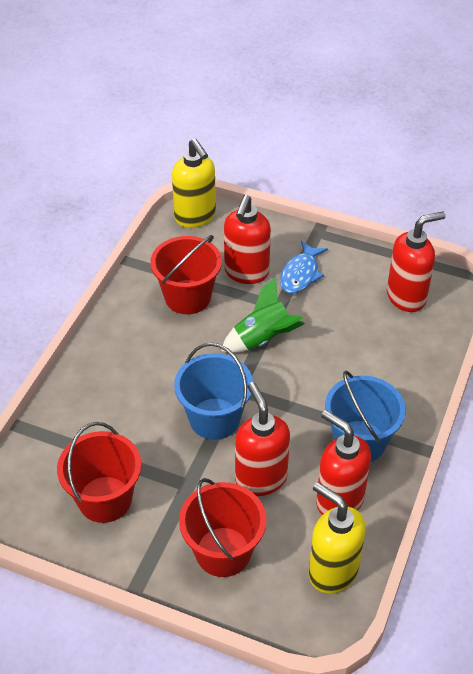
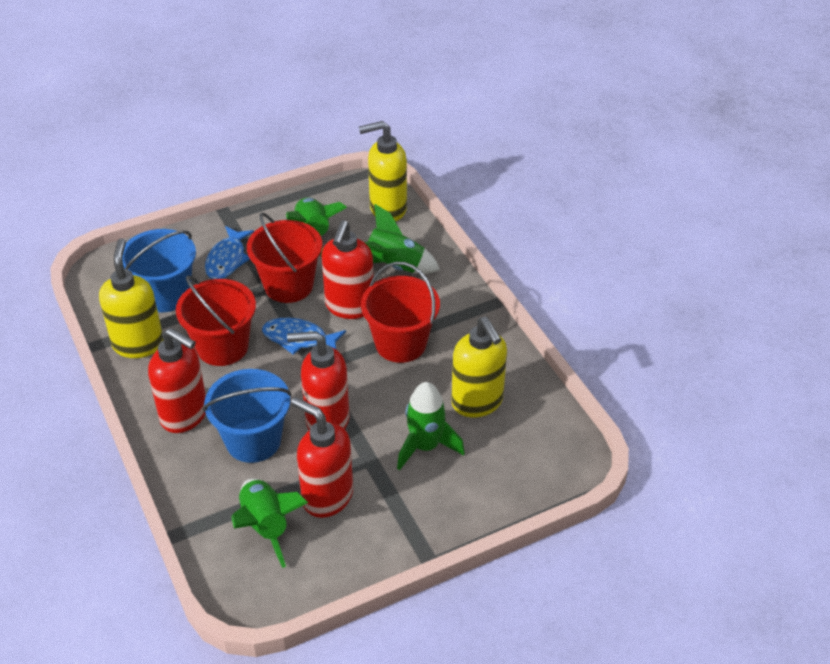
blue fish: 1 -> 2
green rocket: 1 -> 4
yellow soap dispenser: 2 -> 3

